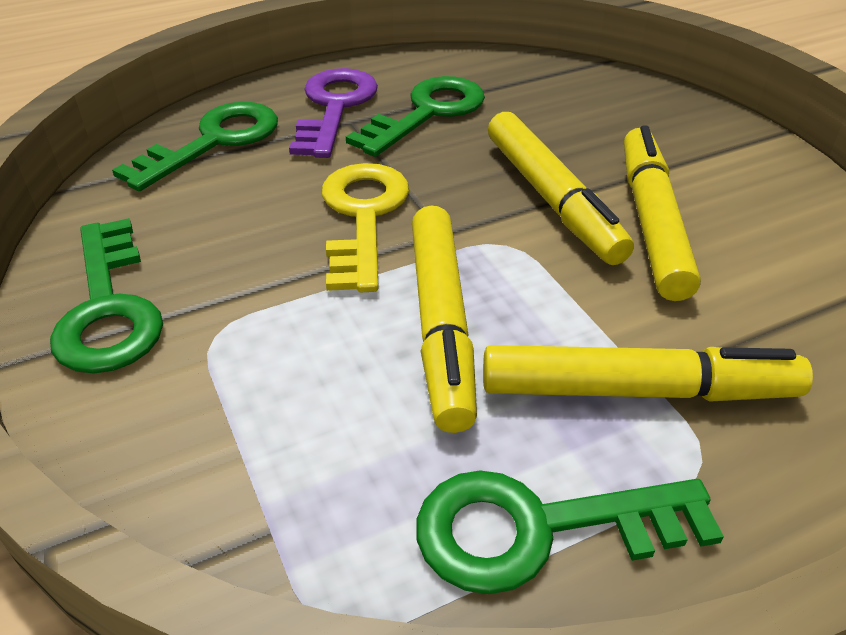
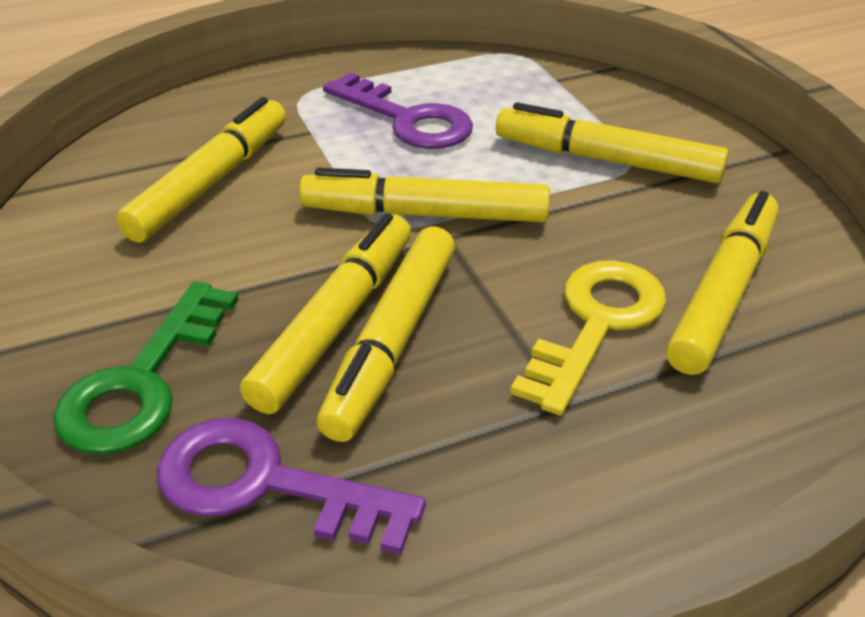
green key: 4 -> 1
purple key: 1 -> 2
yellow marker: 4 -> 6

